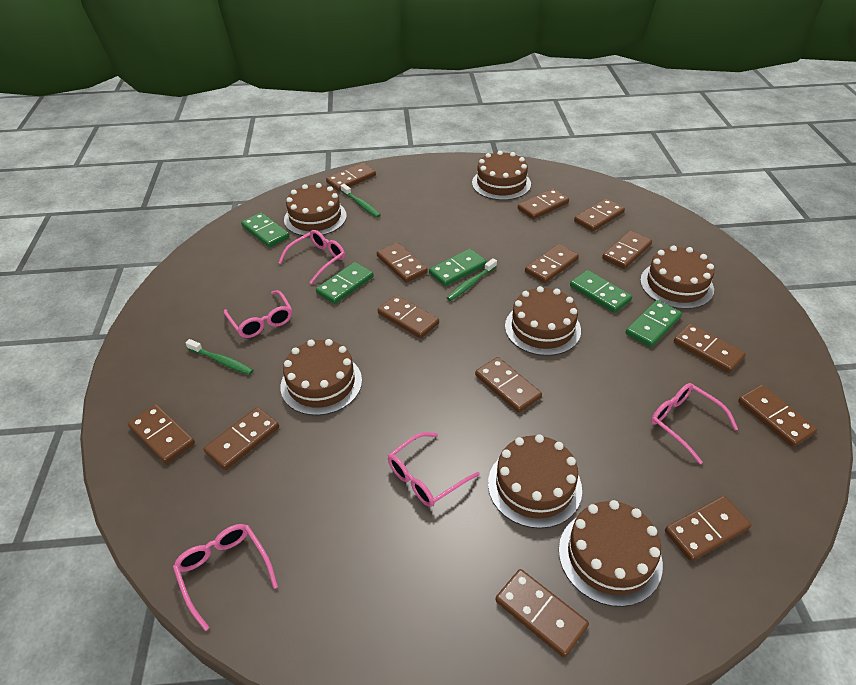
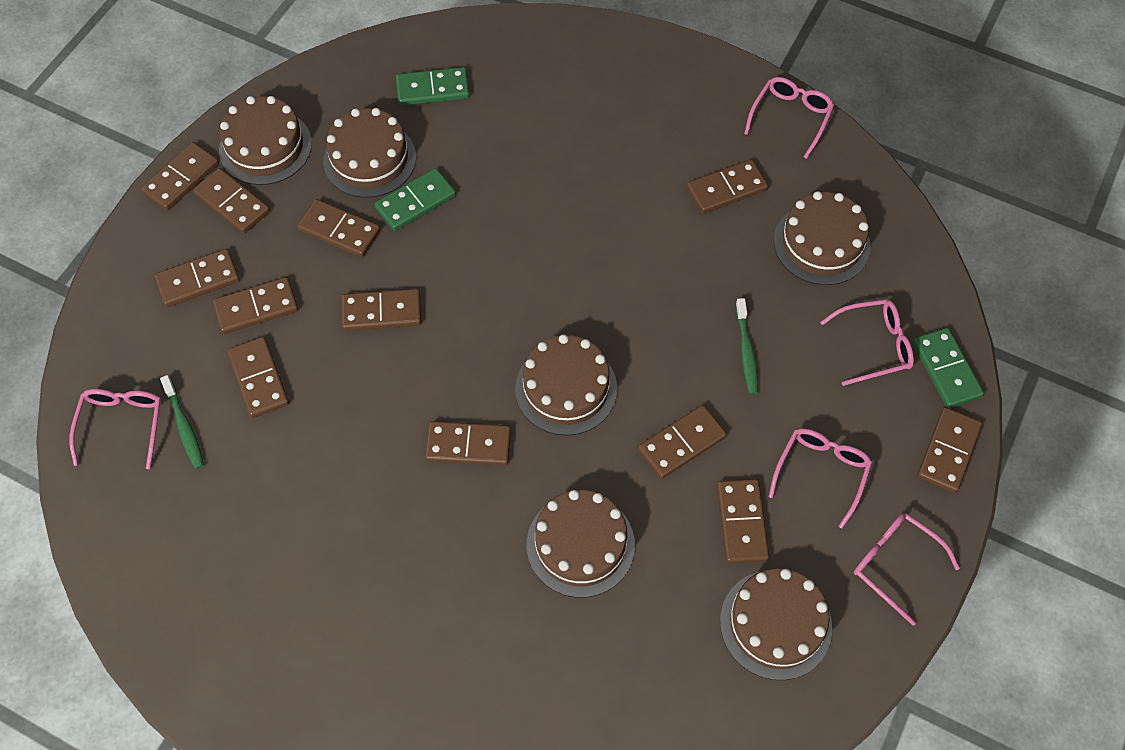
brown cake: 7 -> 6
brown domino: 14 -> 12
green domino: 5 -> 3
green toothbrush: 3 -> 2

